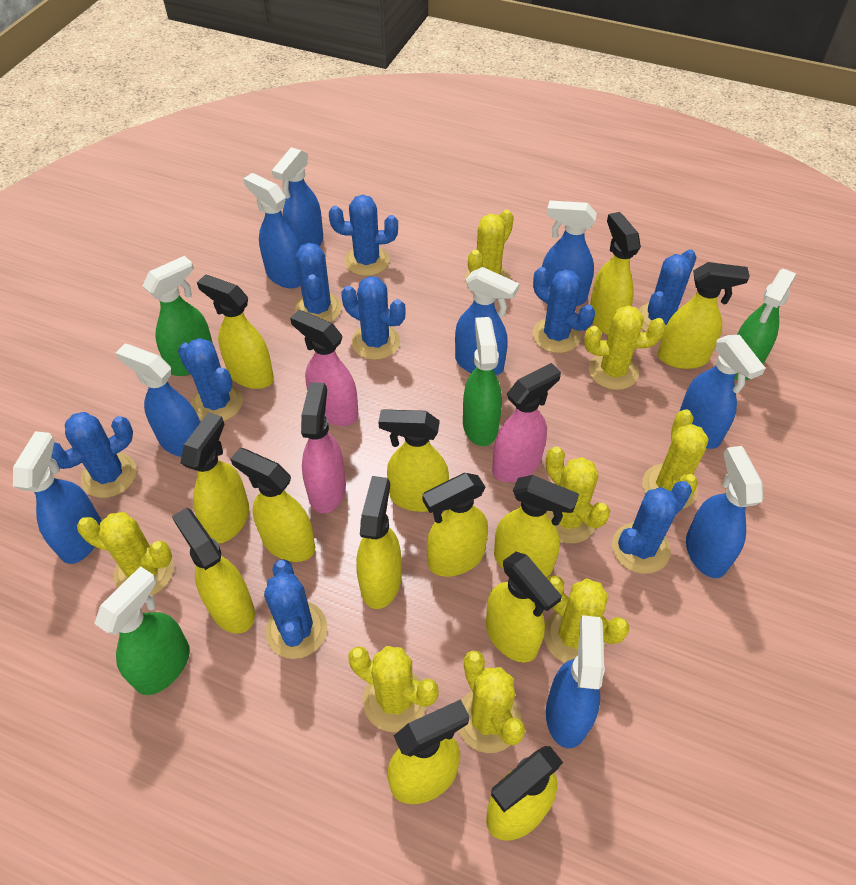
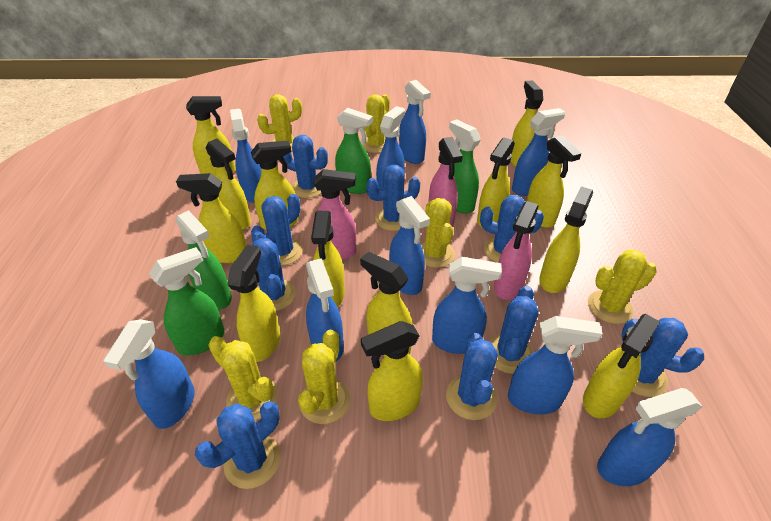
blue spray bottle: 9 -> 10
yellow cactus: 8 -> 6

